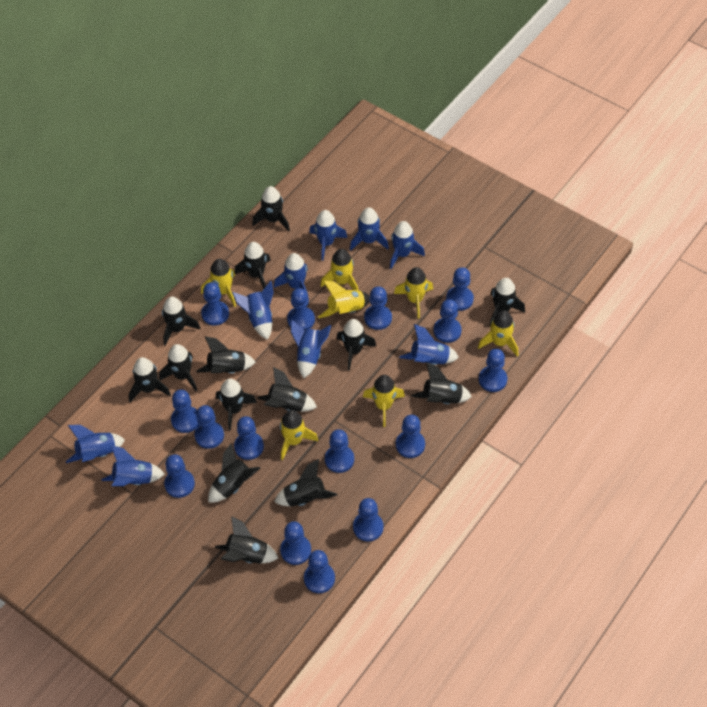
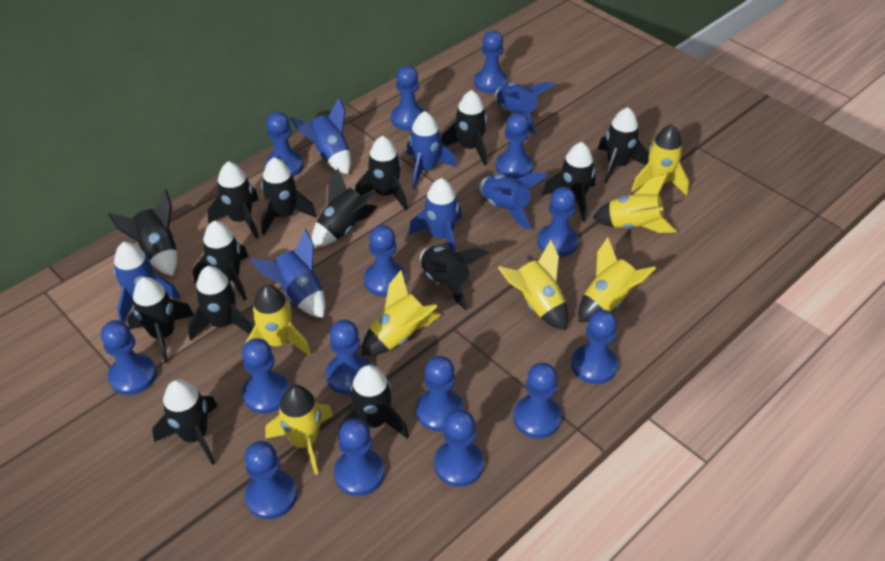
blue rocket: 9 -> 7

